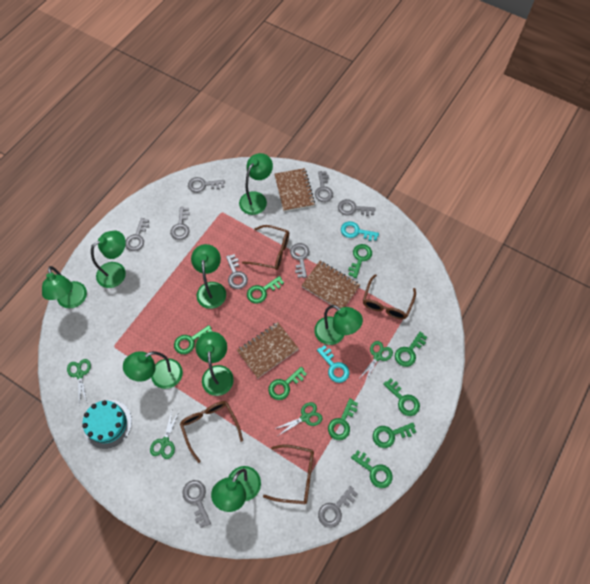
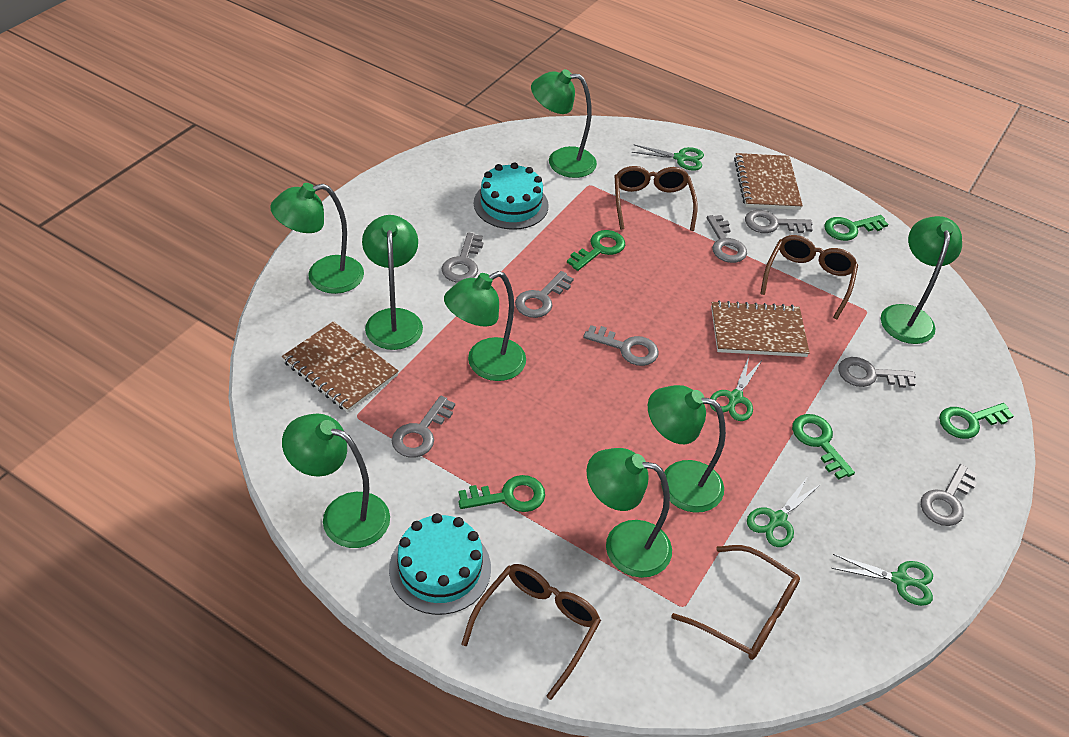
green key: 9 -> 5
grey key: 9 -> 8
turquoise cake: 1 -> 2
turquoise key: 2 -> 0

